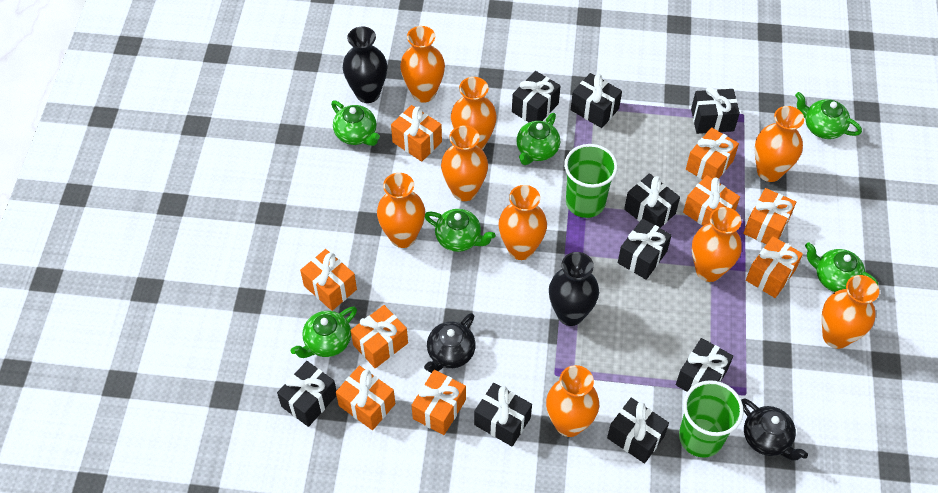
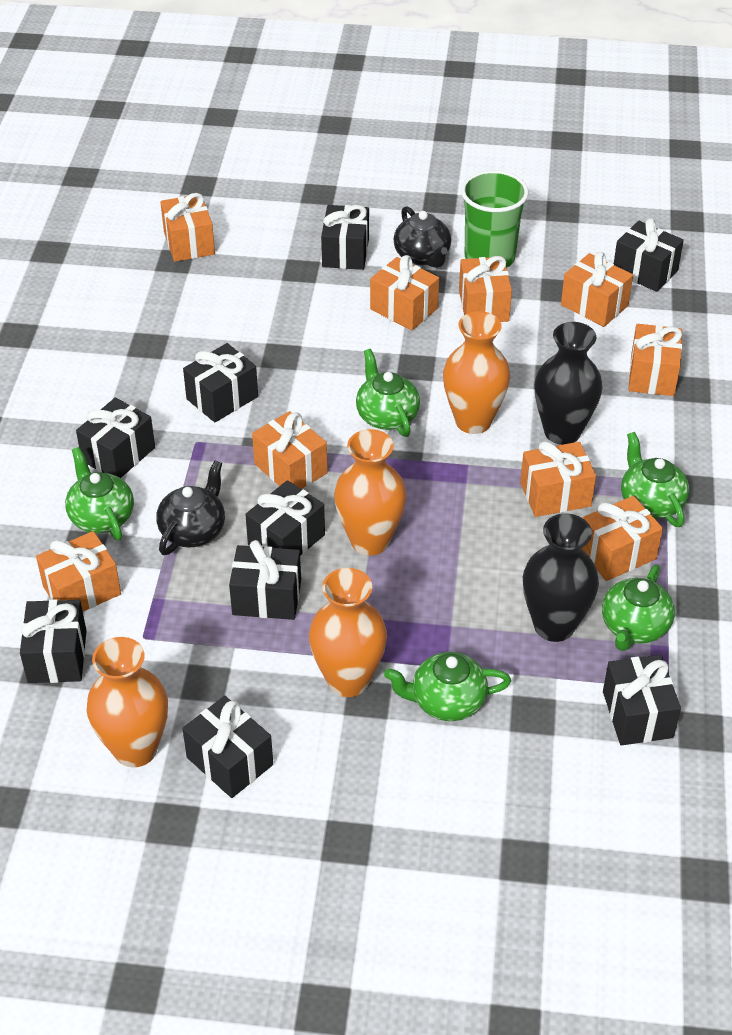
green cup: 2 -> 1
green teapot: 6 -> 5
orange vase: 9 -> 4

